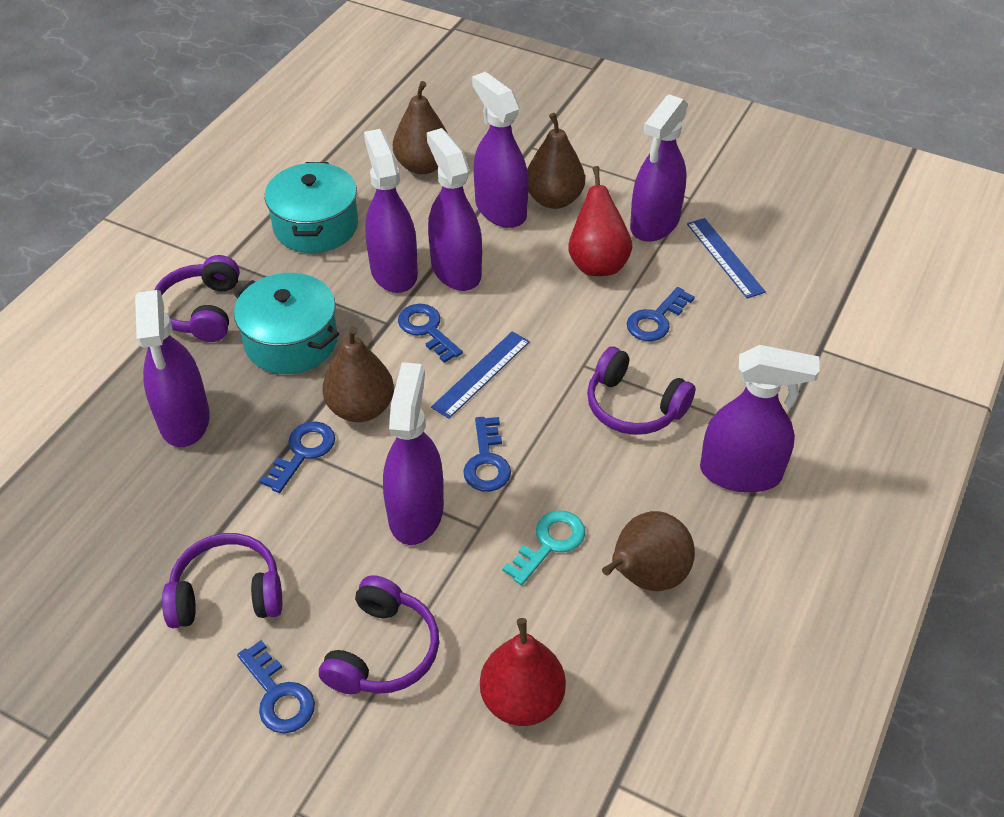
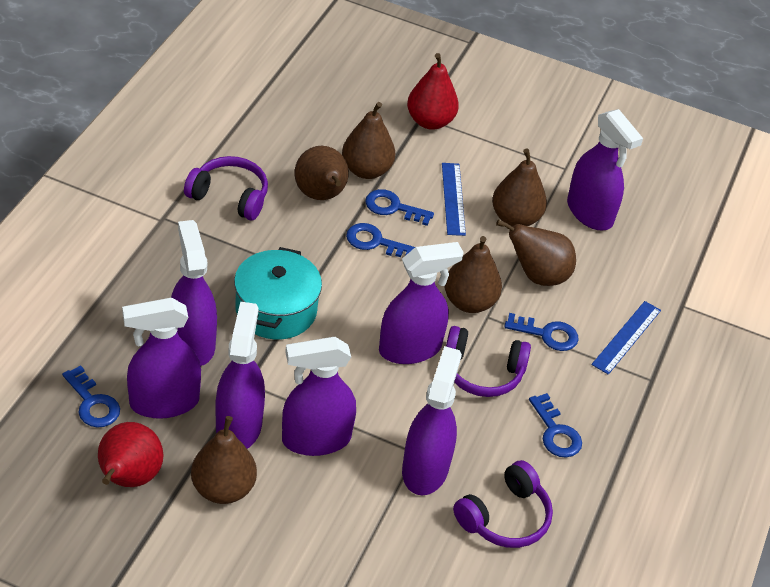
brown pear: 4 -> 6
purple headphones: 4 -> 3
turquoise key: 1 -> 0
turquoise pot: 2 -> 1

